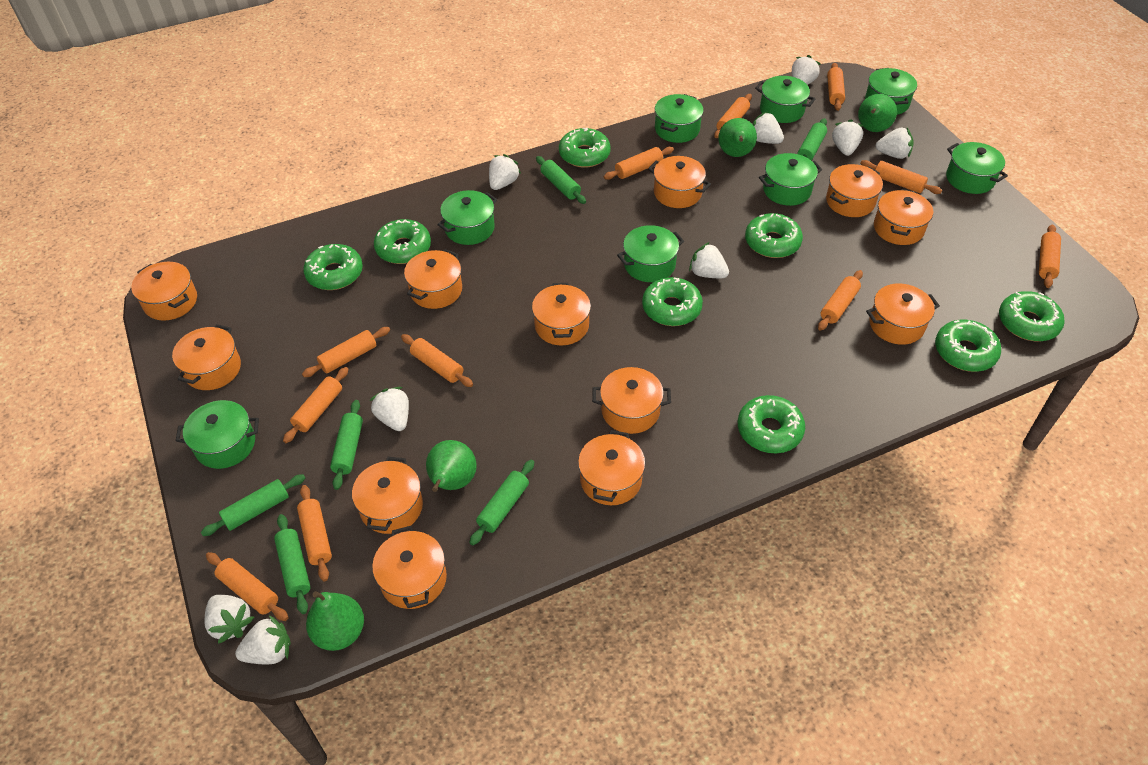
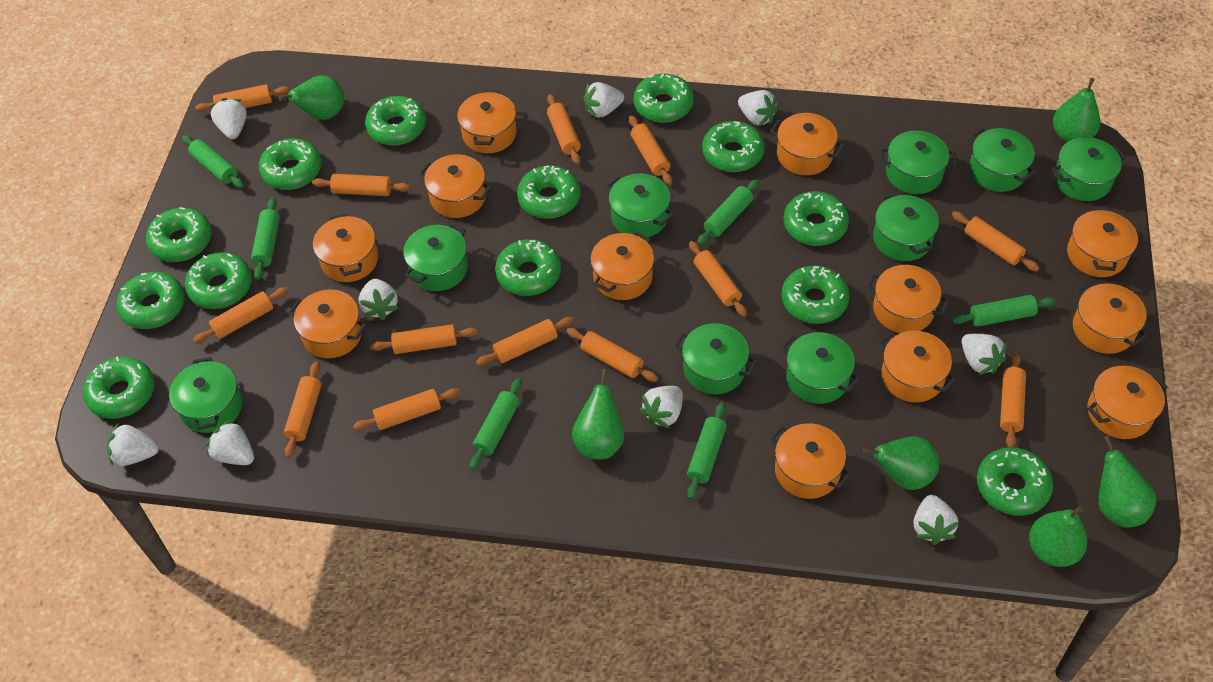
green donut: 8 -> 13
green pear: 4 -> 6
green pot: 8 -> 9
orange rolling pin: 11 -> 13

